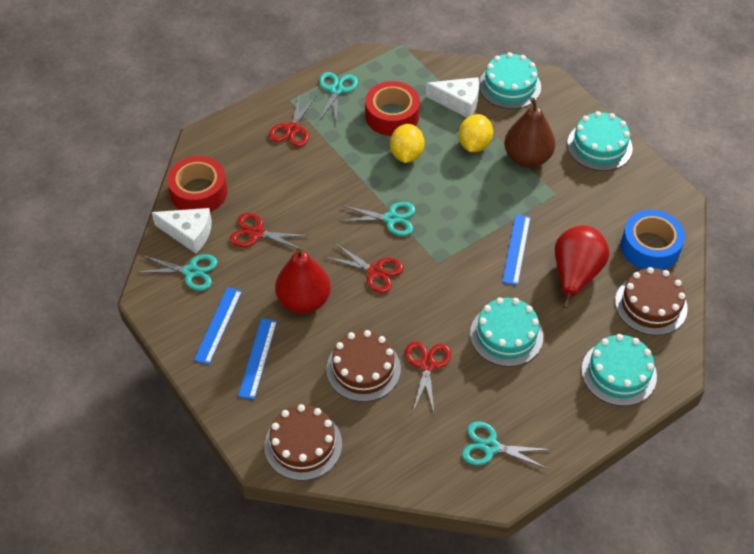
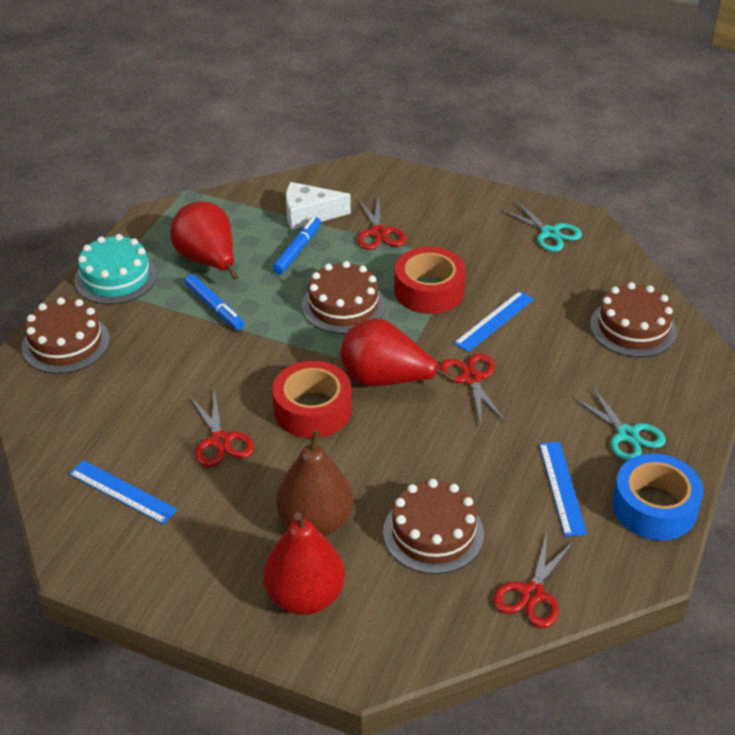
blue marker: 0 -> 2
brown cake: 3 -> 4
red pear: 2 -> 3
turquoise cake: 4 -> 1
turquoise scissors: 4 -> 2
white cheese: 2 -> 1
yellow lemon: 2 -> 0

